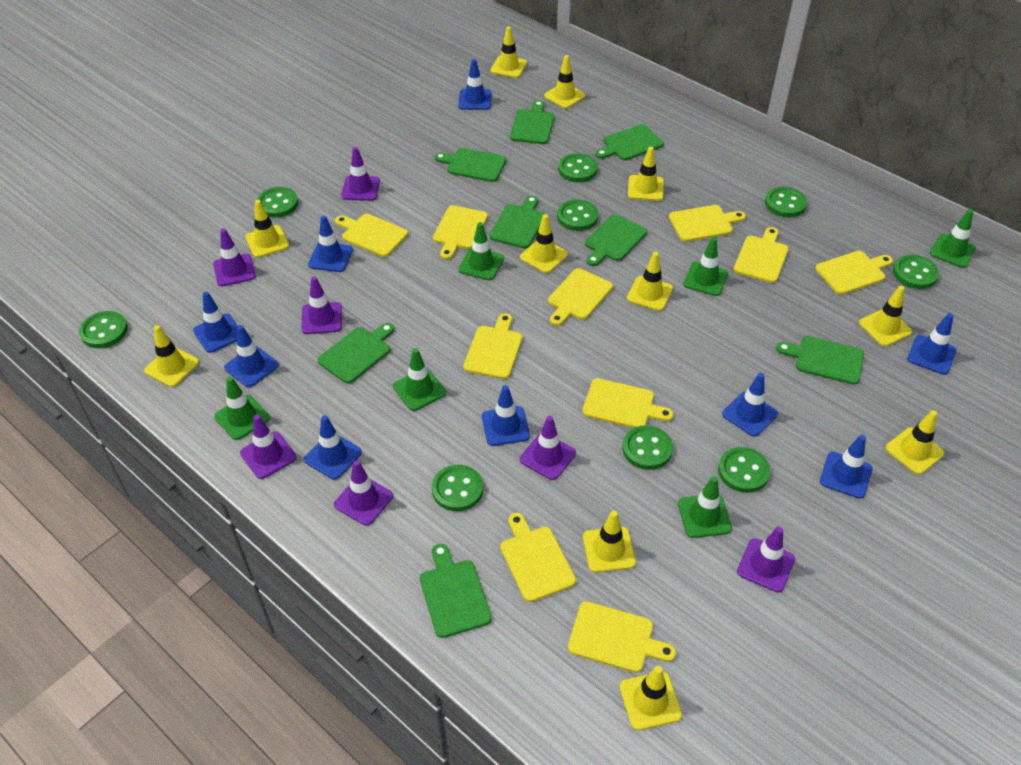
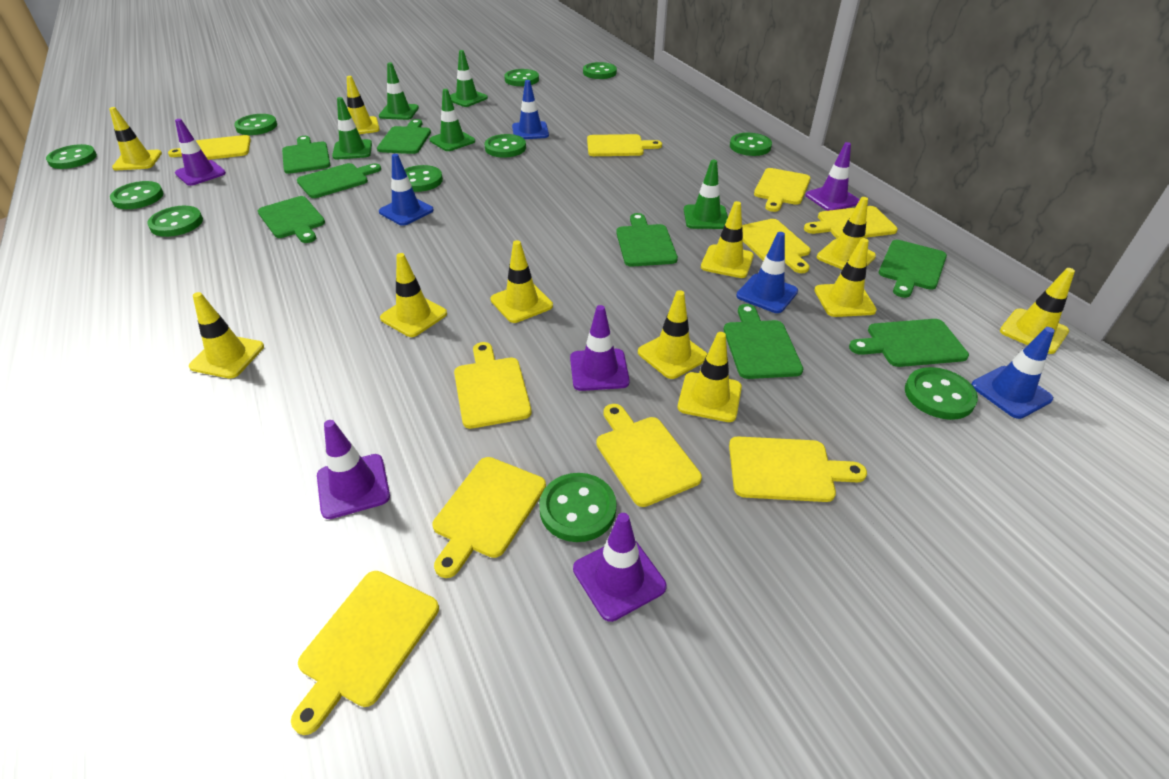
blue traffic cone: 9 -> 4
green button: 9 -> 11
green traffic cone: 6 -> 5
purple traffic cone: 7 -> 5

